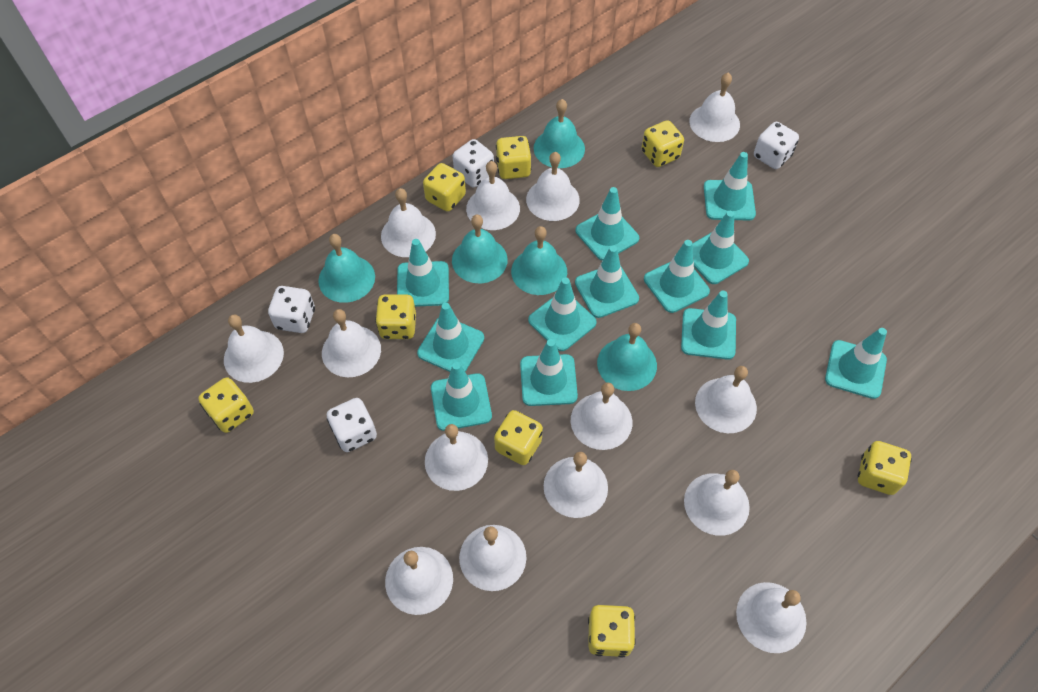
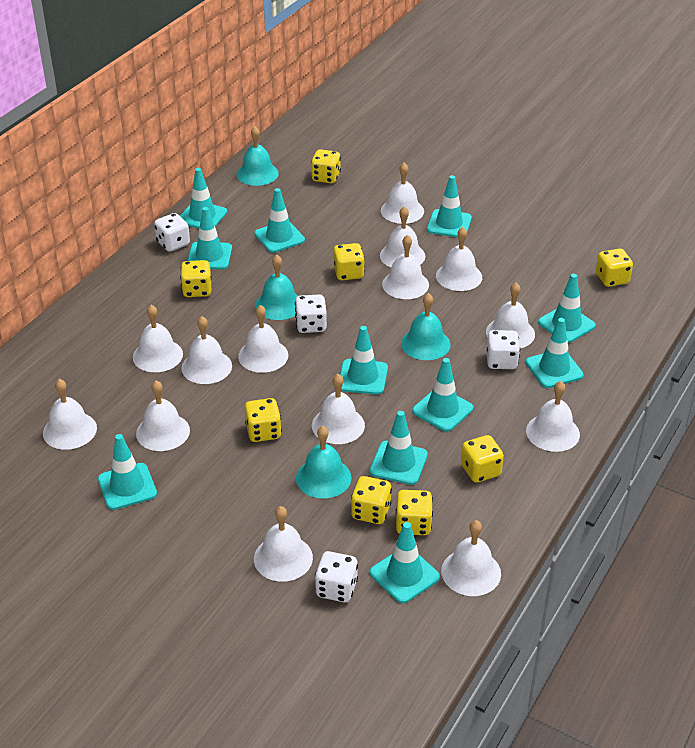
turquoise bell: 5 -> 4
turquoise traffic cone: 12 -> 11

